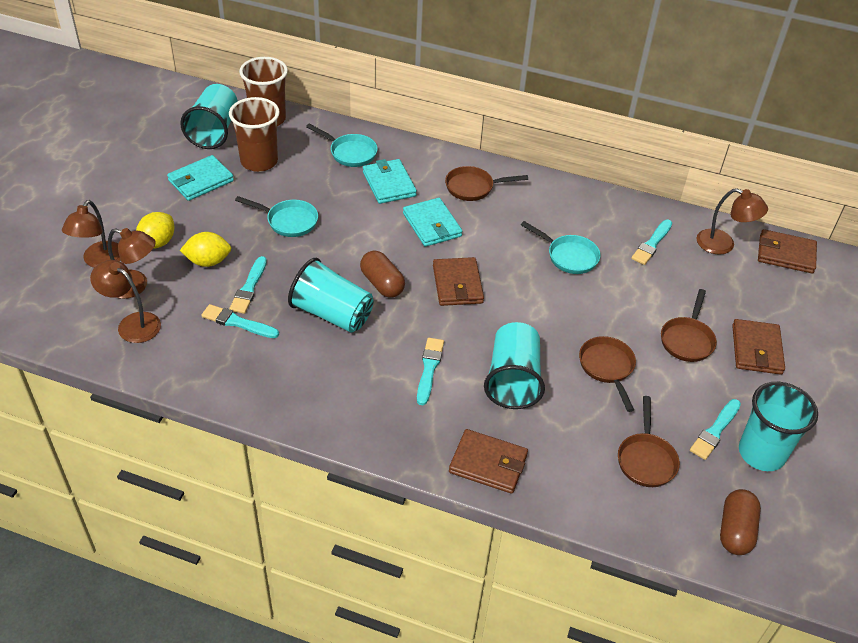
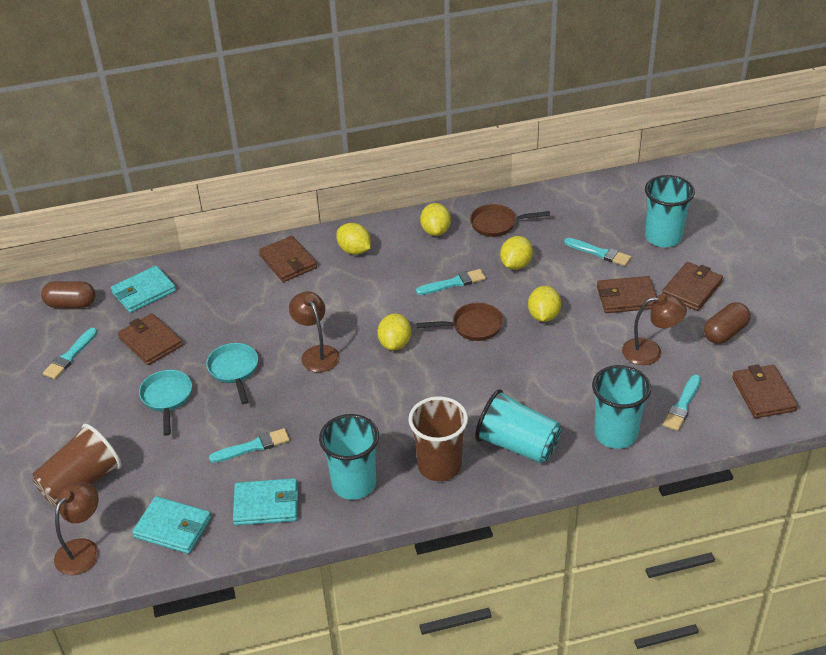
brown lamp: 4 -> 3
brown pan: 4 -> 2
brown wallet: 4 -> 5
turquoise pan: 3 -> 2
yellow lemon: 2 -> 5

